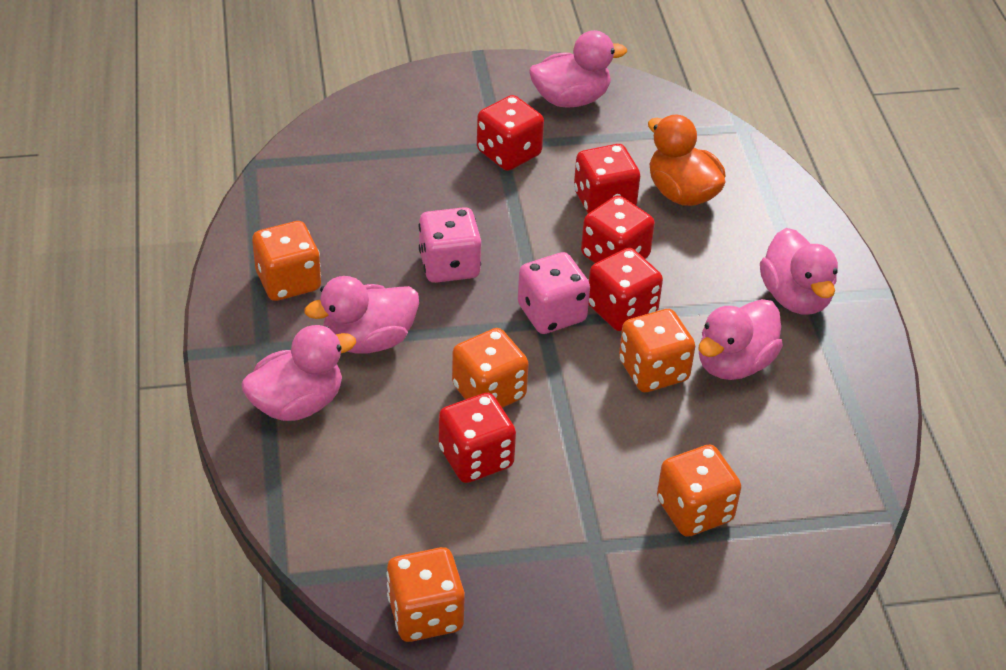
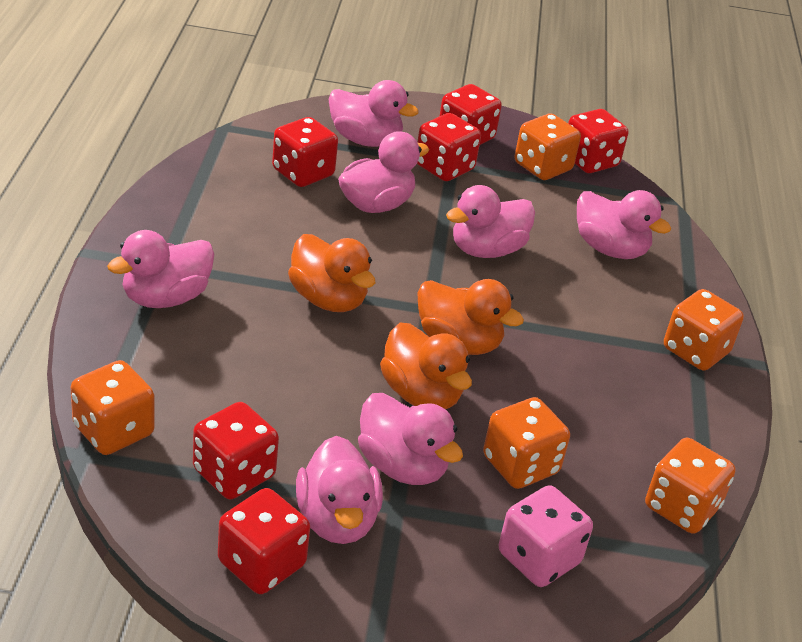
orange duck: 1 -> 3
pink dice: 2 -> 1
pink duck: 5 -> 7
red dice: 5 -> 6

